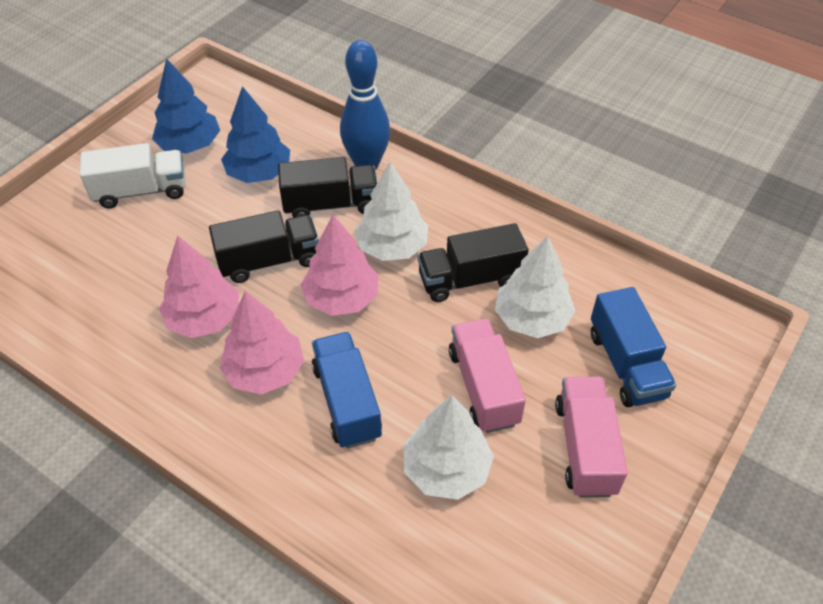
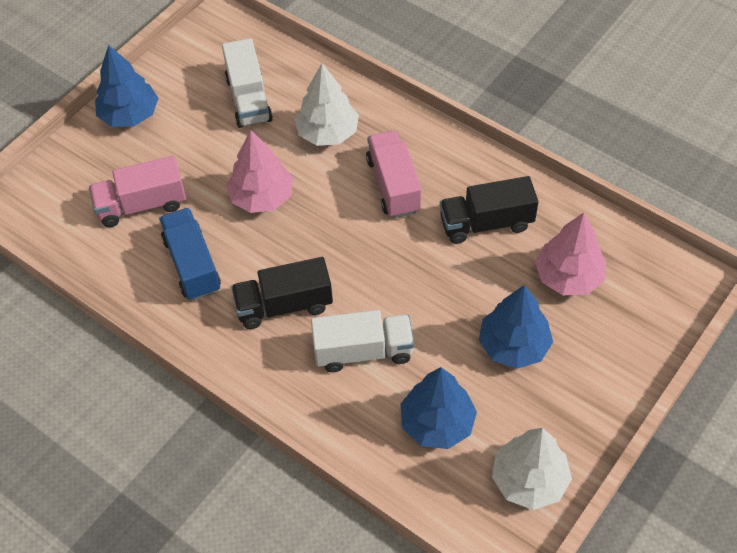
black truck: 3 -> 2
blue bowling pin: 1 -> 0
blue tree: 2 -> 3
blue truck: 2 -> 1
pink tree: 3 -> 2
white tree: 3 -> 2
white truck: 1 -> 2

